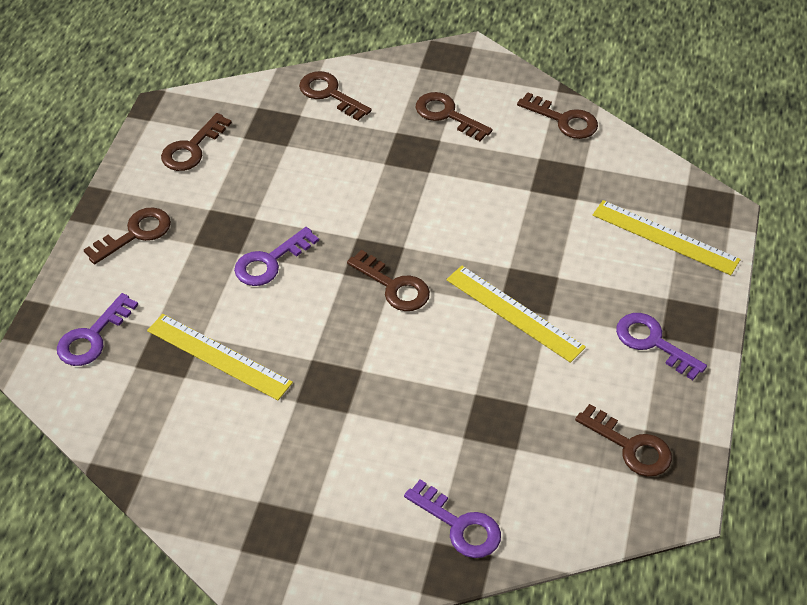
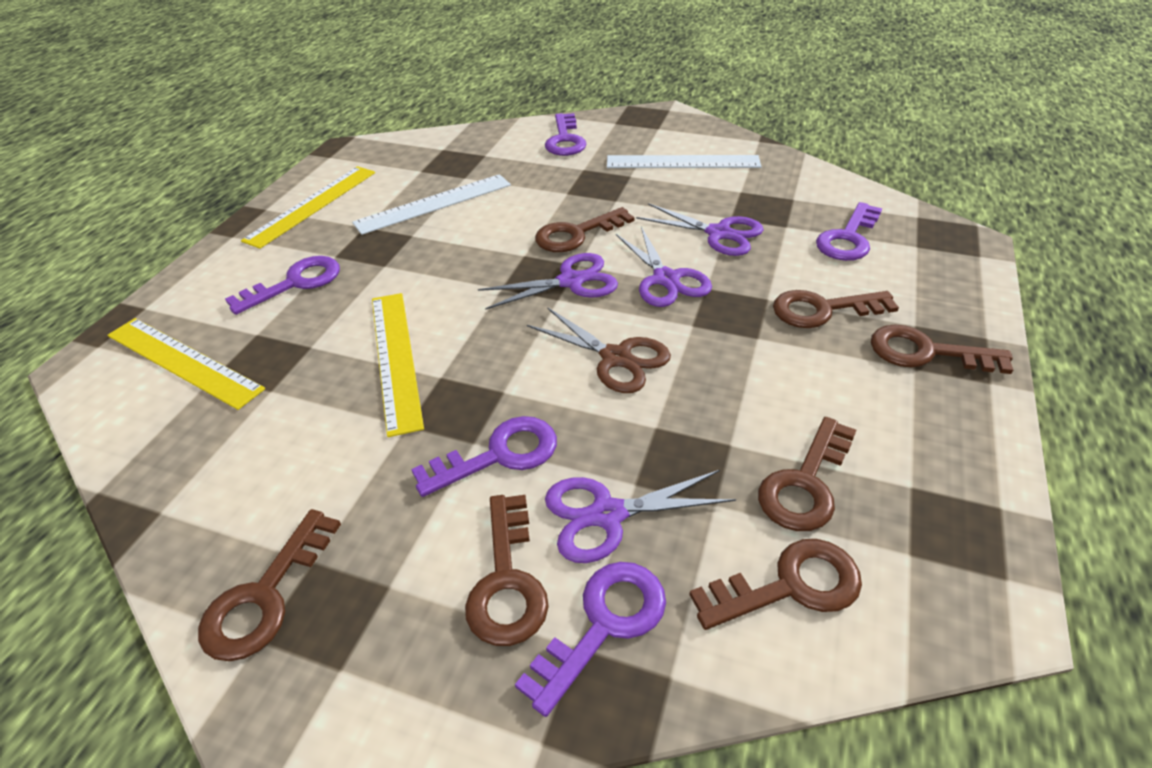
brown scissors: 0 -> 1
purple key: 4 -> 5
purple scissors: 0 -> 4
white ruler: 0 -> 2

